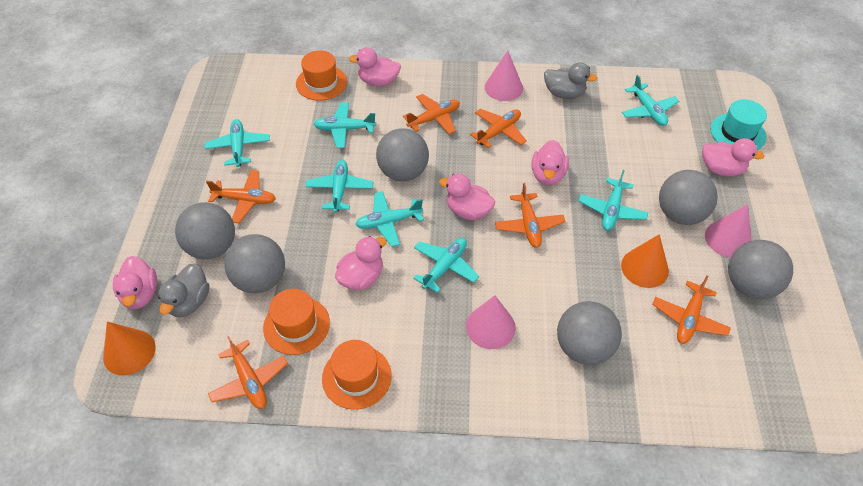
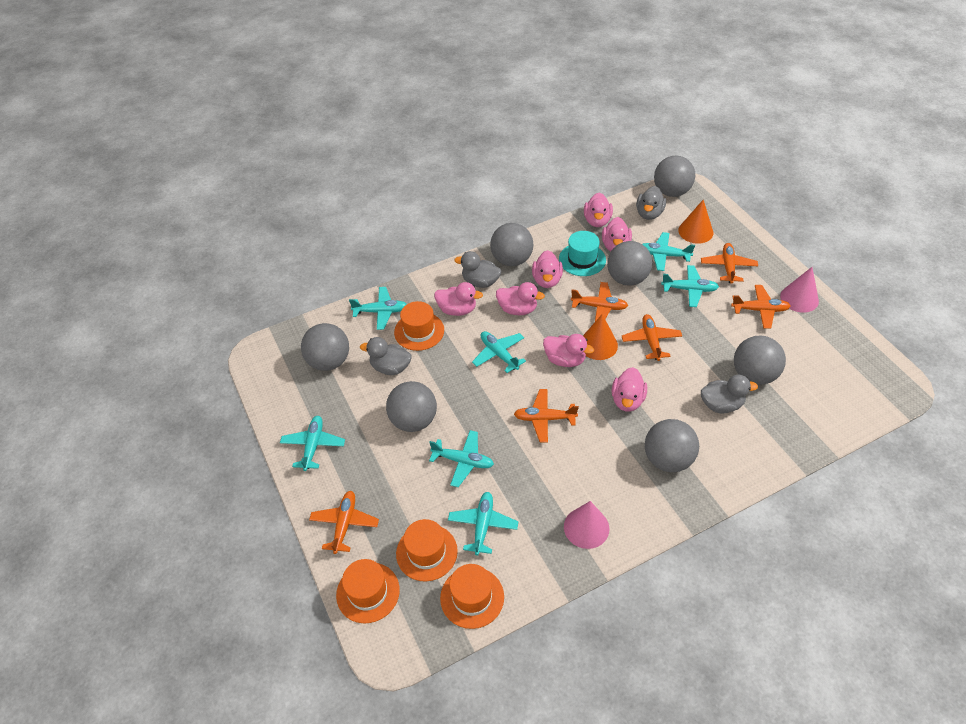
grey ball: 6 -> 7
grey duck: 2 -> 4
orange hat: 3 -> 4
pink cone: 3 -> 2
pink duck: 6 -> 7

